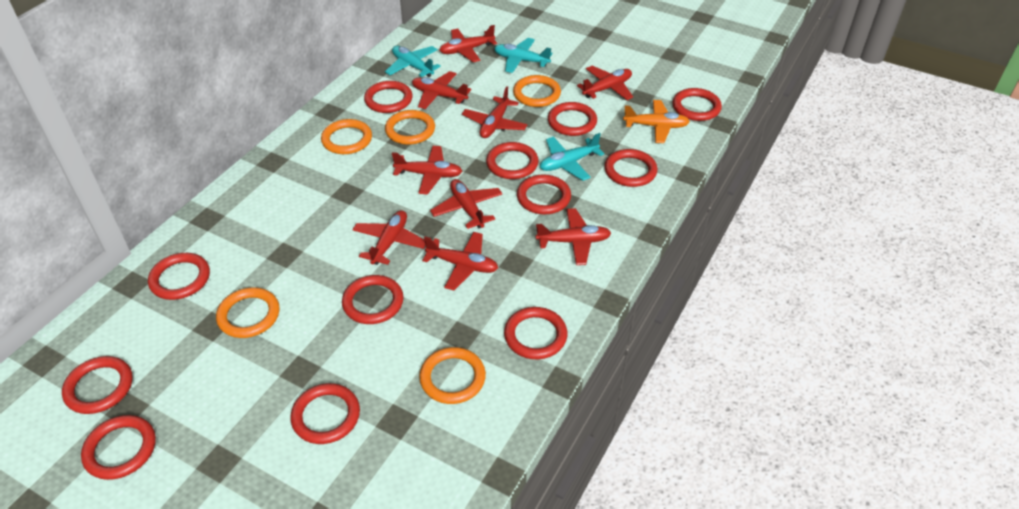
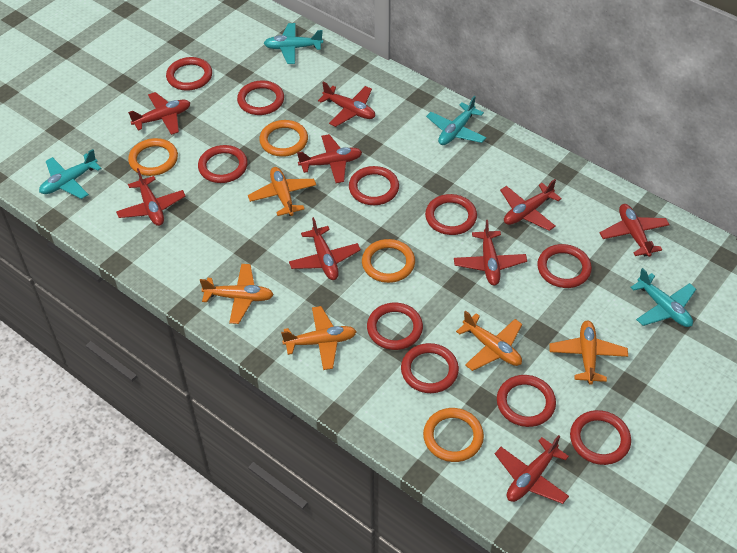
orange plane: 1 -> 5
orange ring: 5 -> 4
red ring: 12 -> 10
turquoise plane: 3 -> 4

